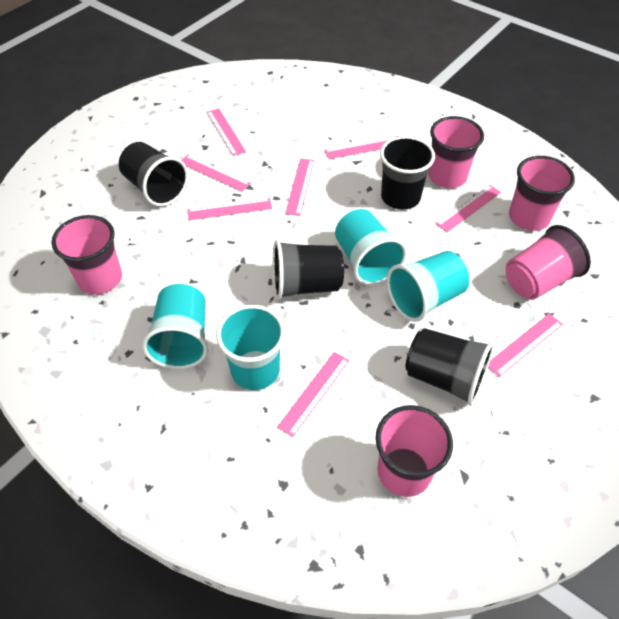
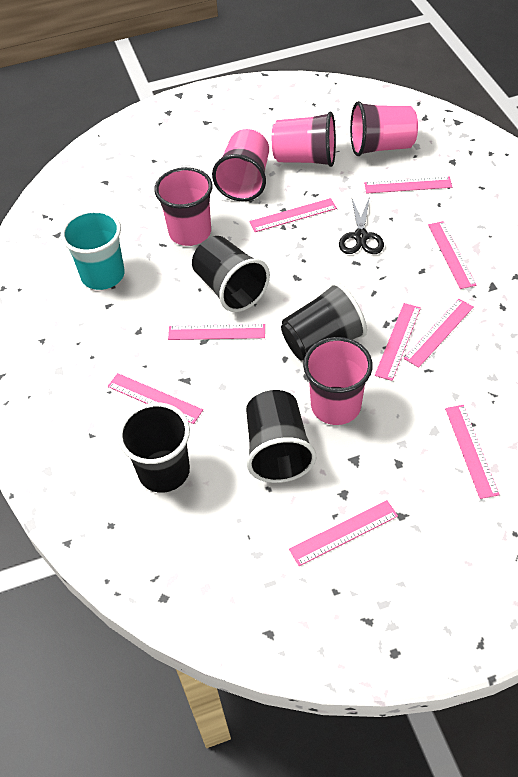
black scissors: 0 -> 1
pink ruler: 8 -> 9
turquoise cup: 4 -> 1

